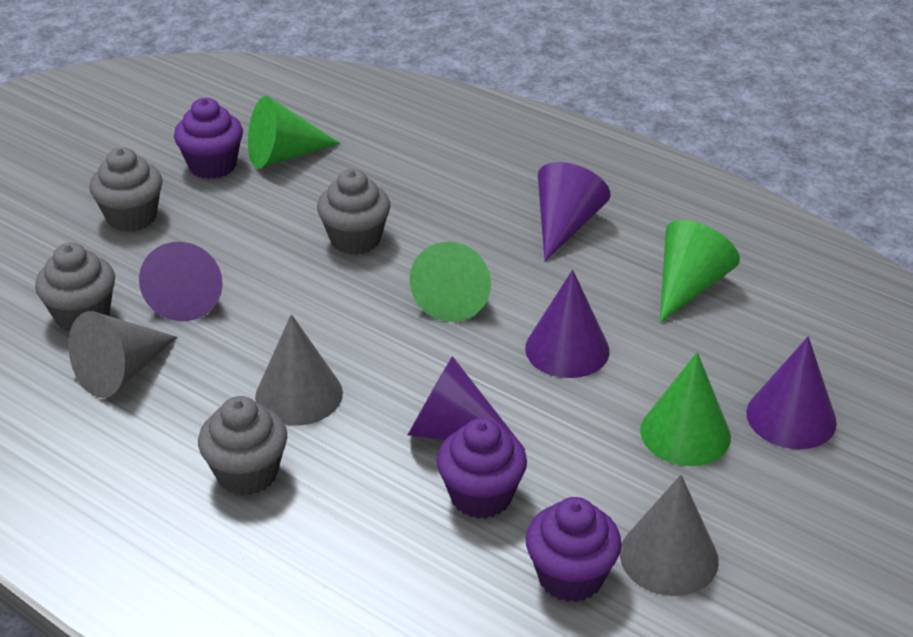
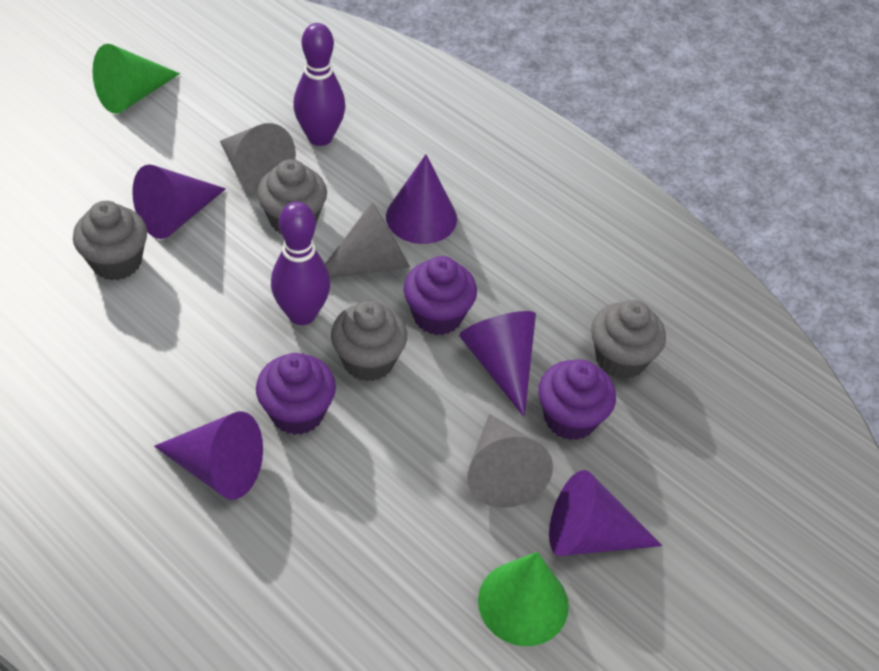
green cone: 4 -> 2
purple bowling pin: 0 -> 2

